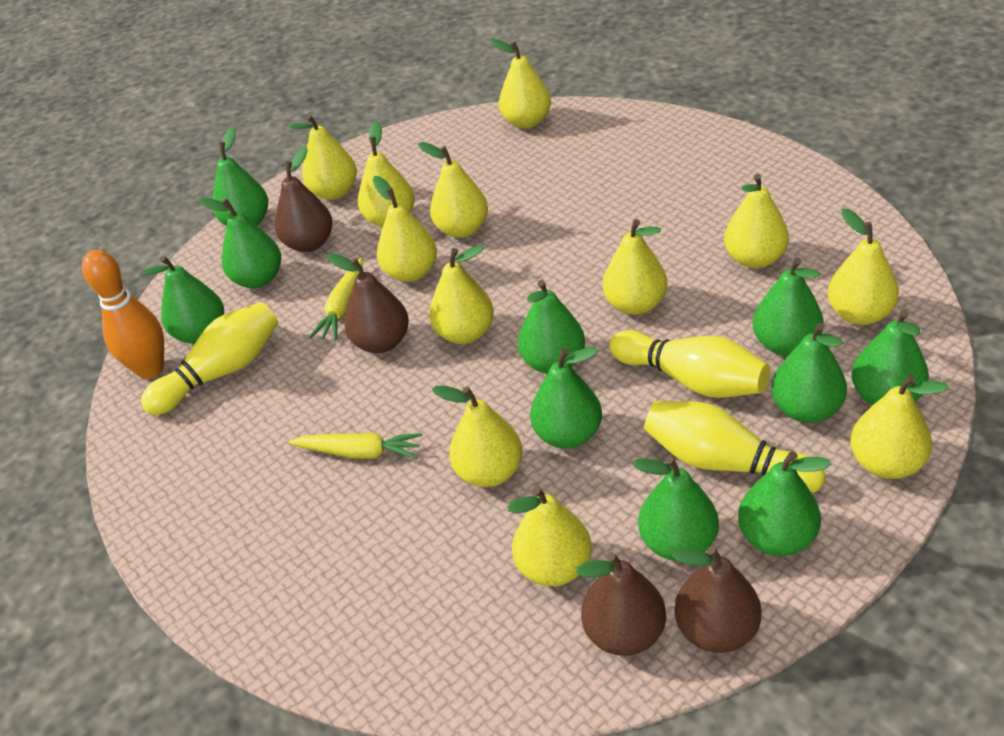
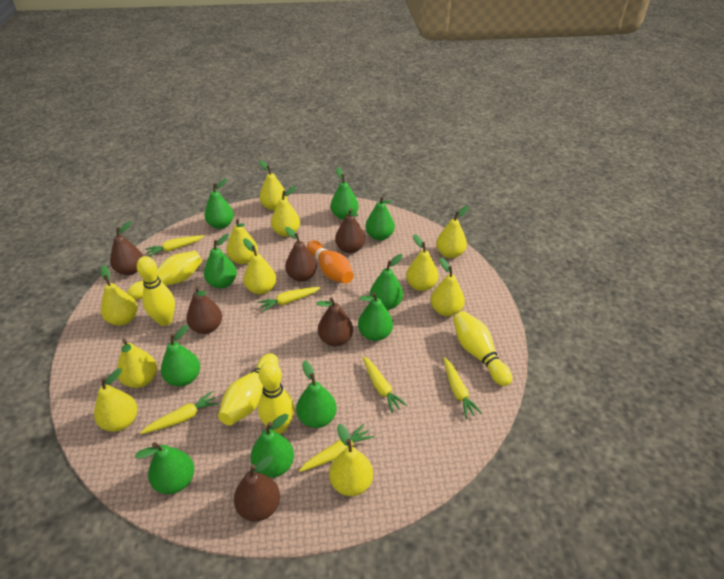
brown pear: 4 -> 6
yellow bowling pin: 3 -> 5
yellow carrot: 2 -> 6
yellow pear: 12 -> 11

